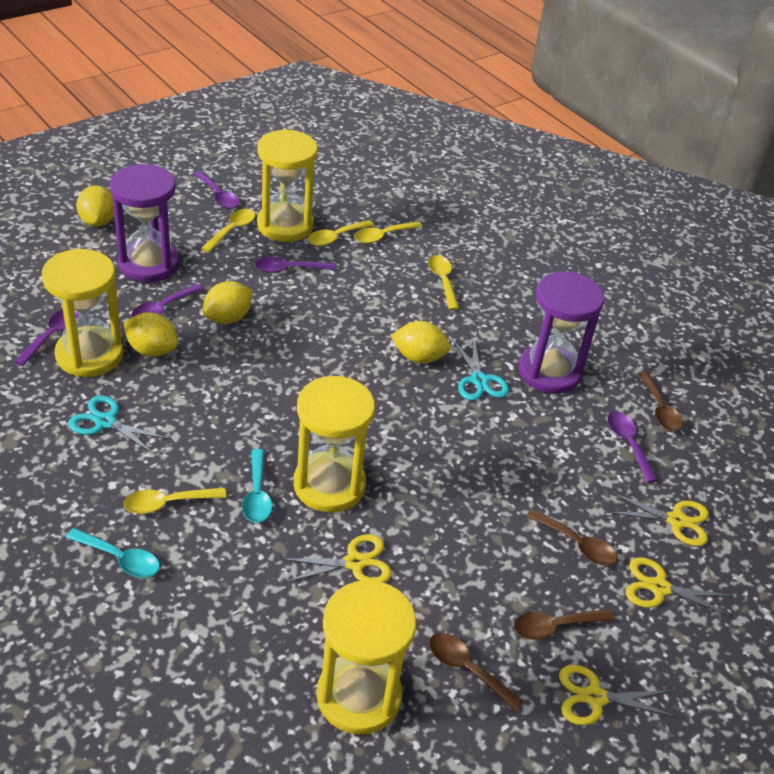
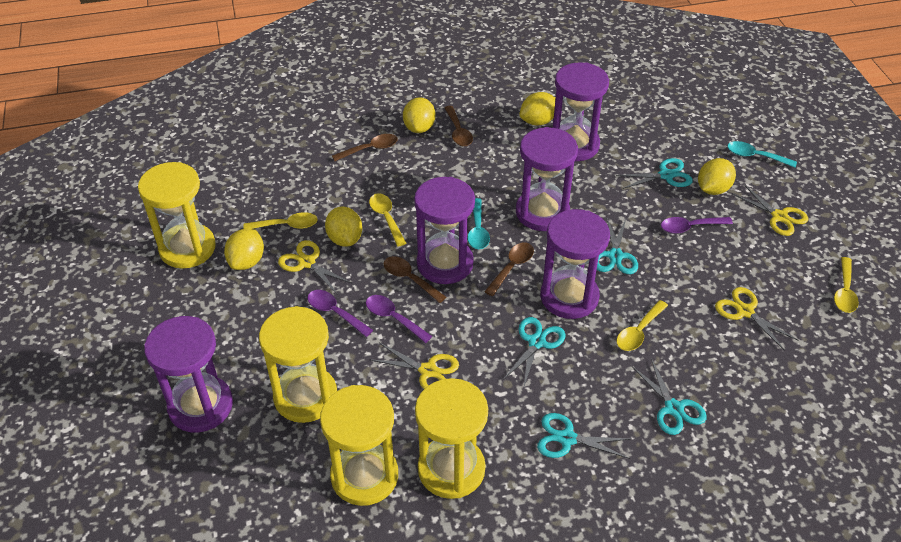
purple hourglass: 2 -> 5
purple spoon: 5 -> 3
turquoise scissors: 2 -> 5
yellow lemon: 4 -> 5
yellow spoon: 5 -> 4

